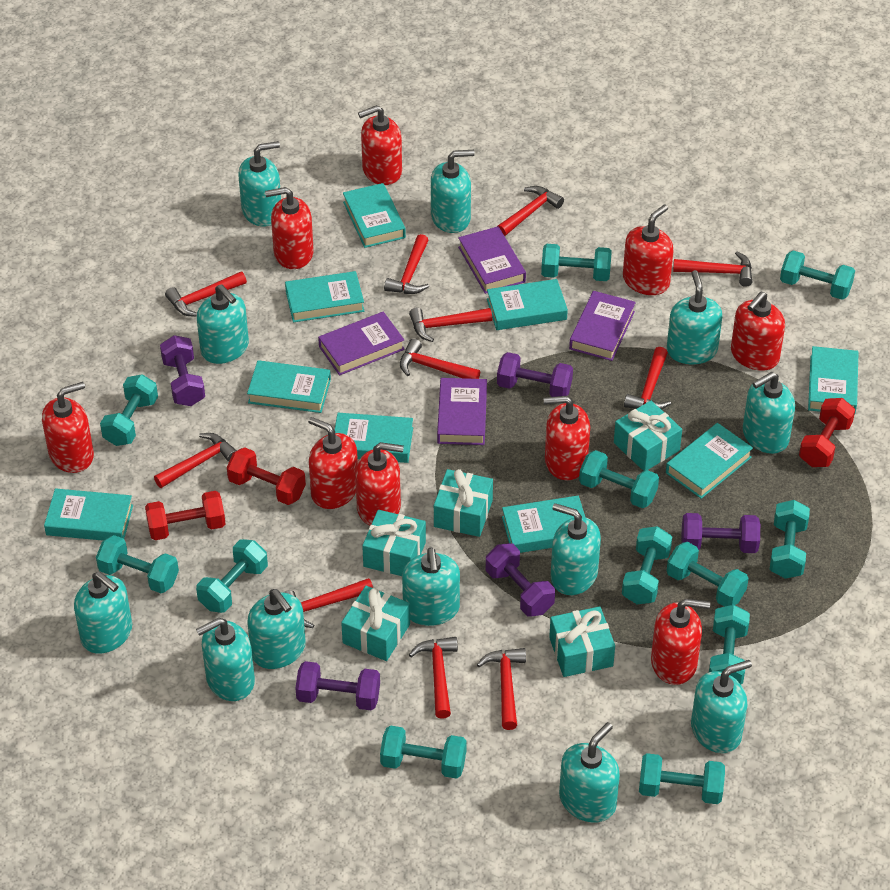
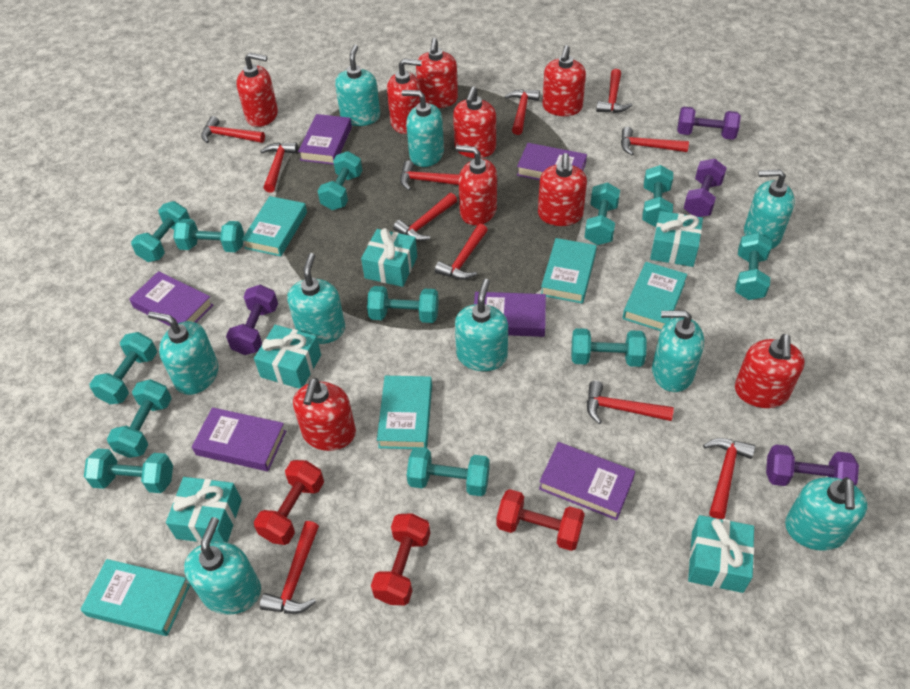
purple book: 4 -> 6
purple dumbbell: 5 -> 4
turquoise book: 9 -> 5
turquoise soap dispenser: 12 -> 9

